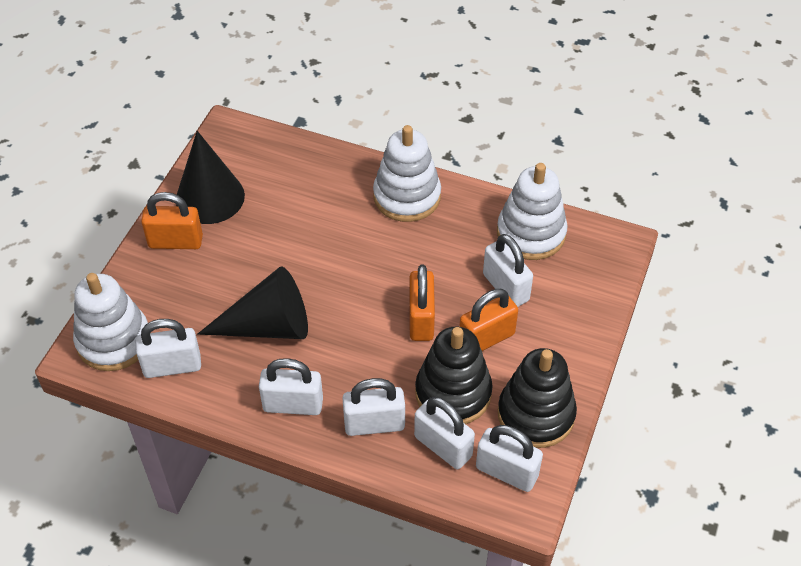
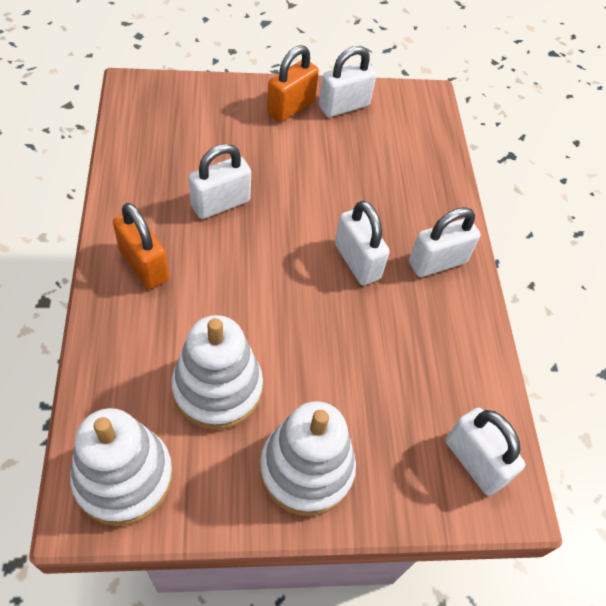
black cone: 2 -> 0
black stacking toy: 2 -> 0
orange padlock: 3 -> 2
white padlock: 6 -> 5

